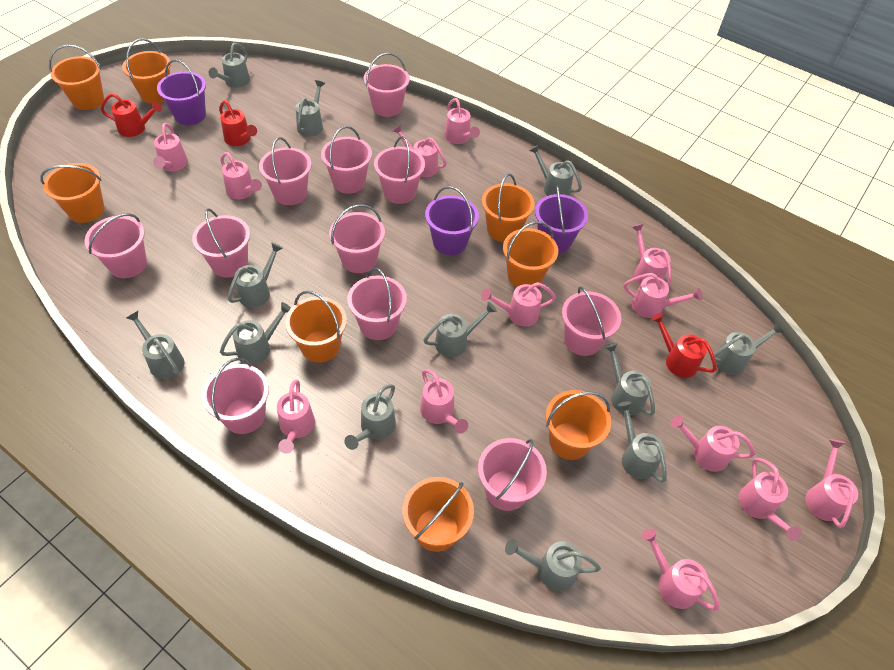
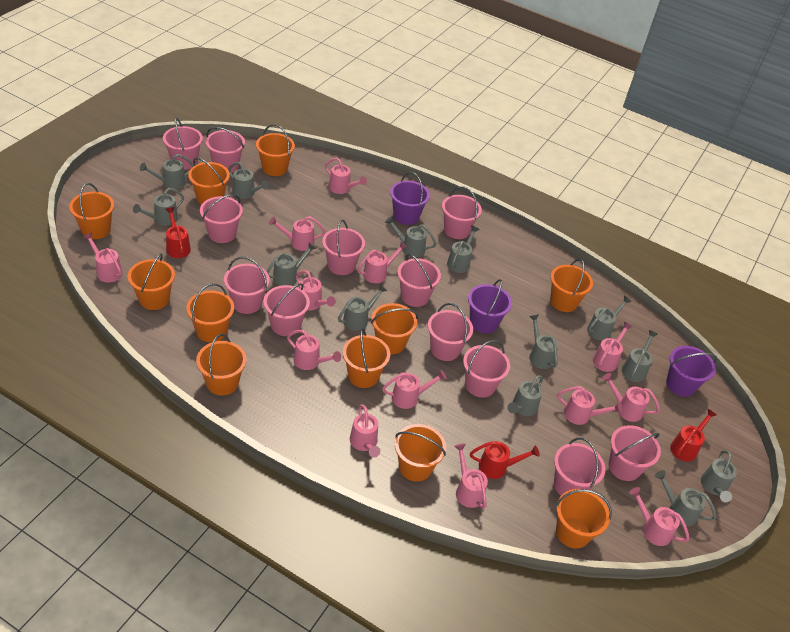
grey watering can: 12 -> 13
orange bucket: 8 -> 11
pink bucket: 11 -> 12

